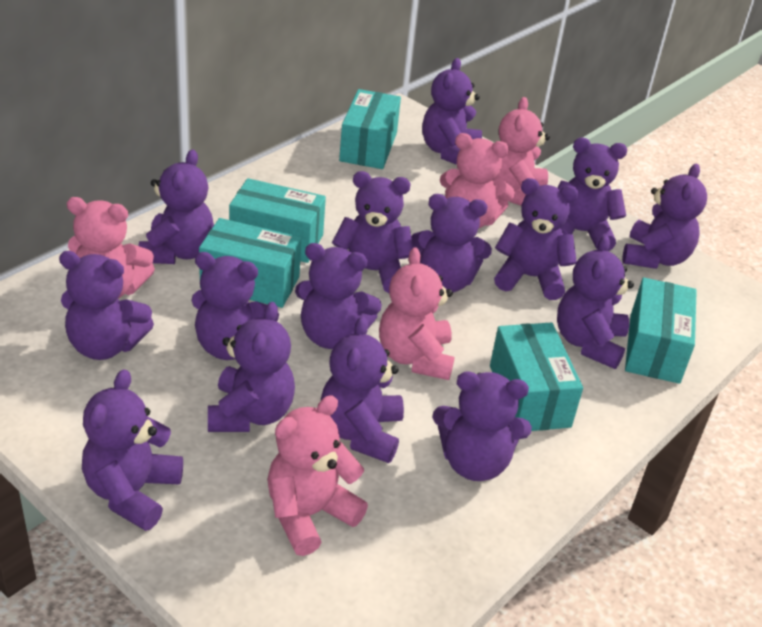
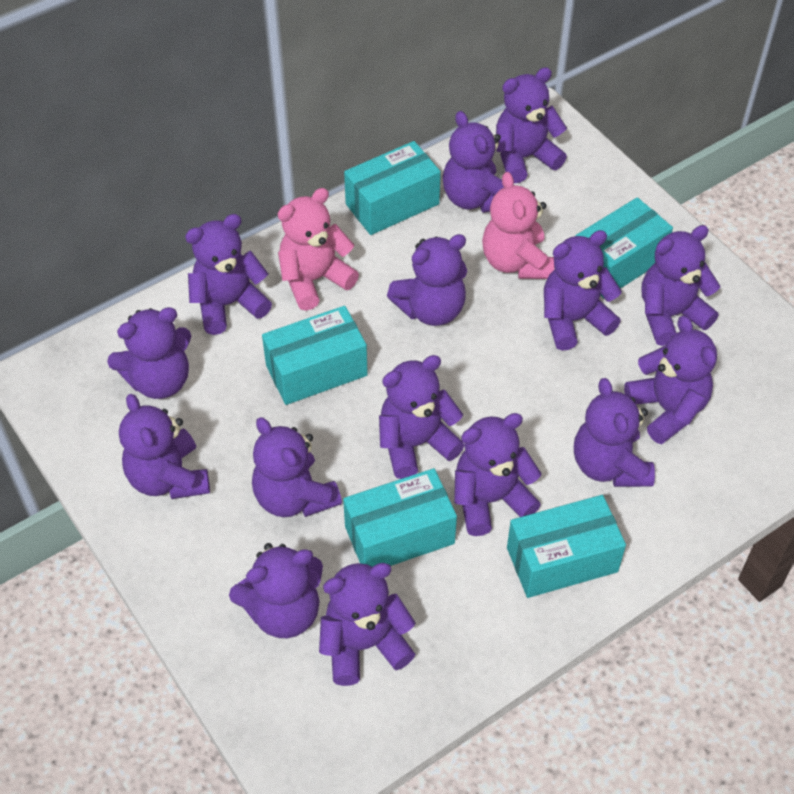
pink teddy bear: 5 -> 2

